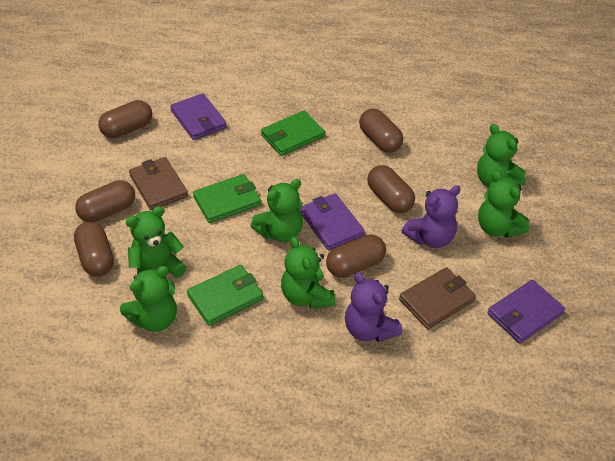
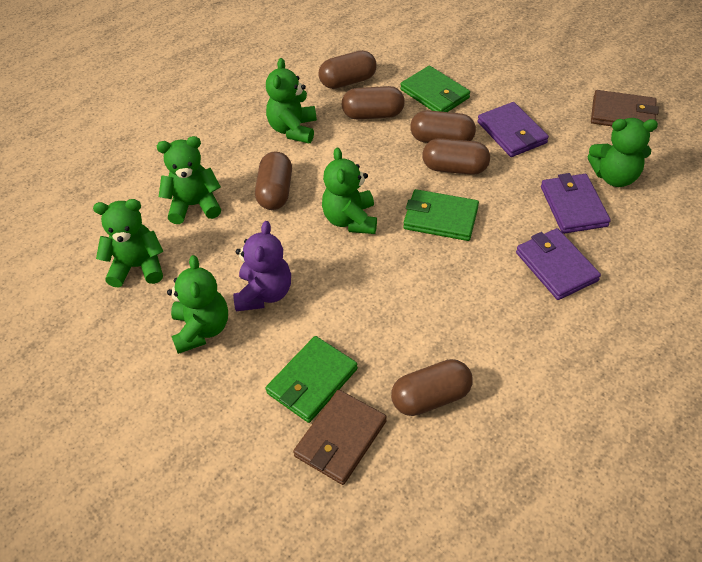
purple teddy bear: 2 -> 1

